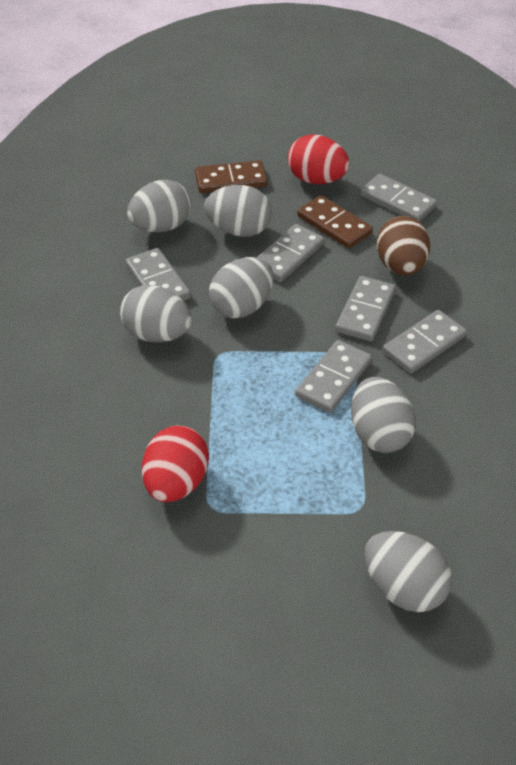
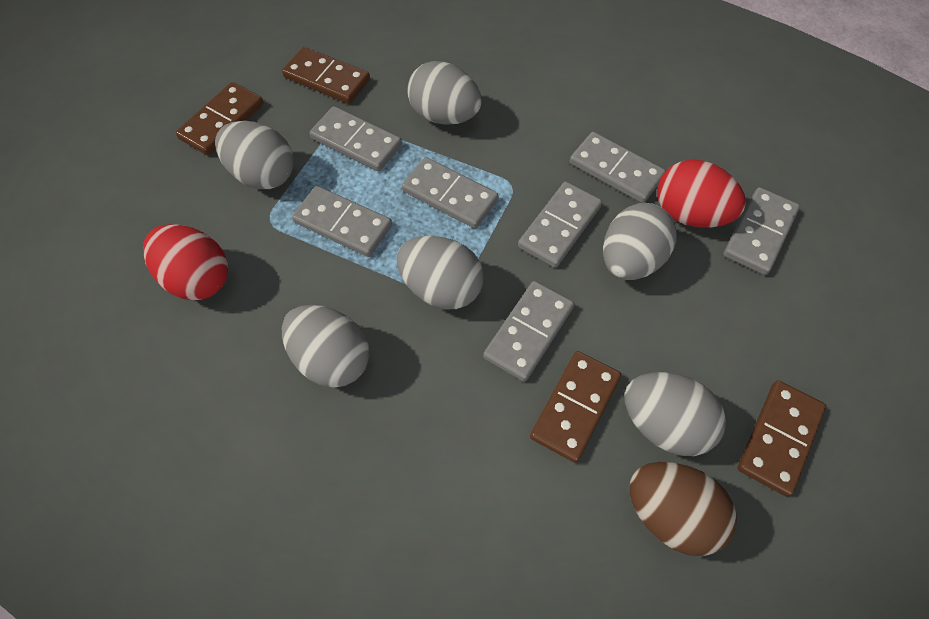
brown domino: 2 -> 4
grey domino: 6 -> 7

